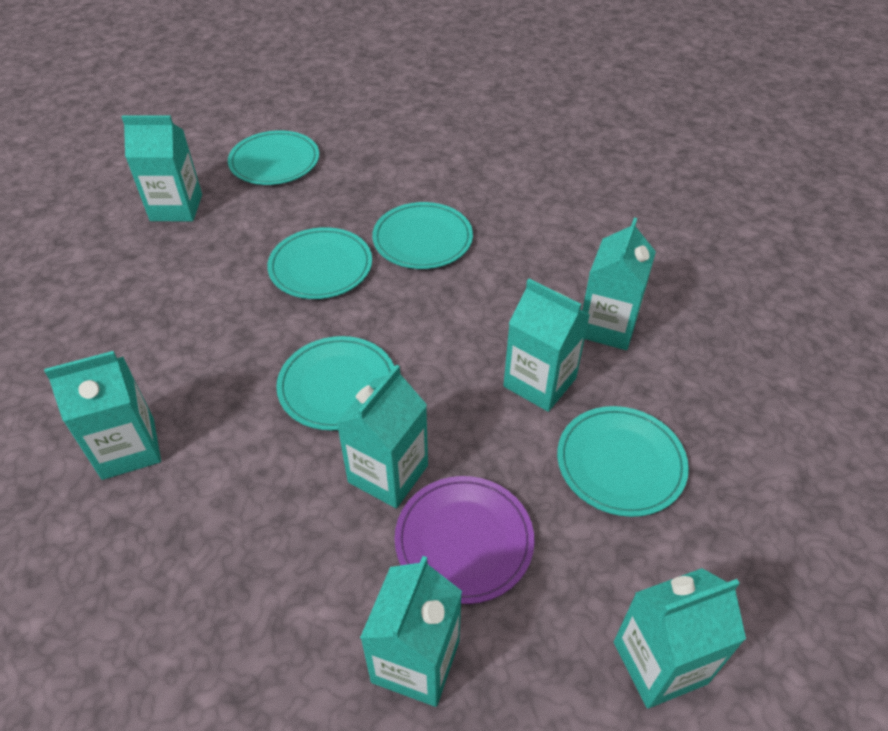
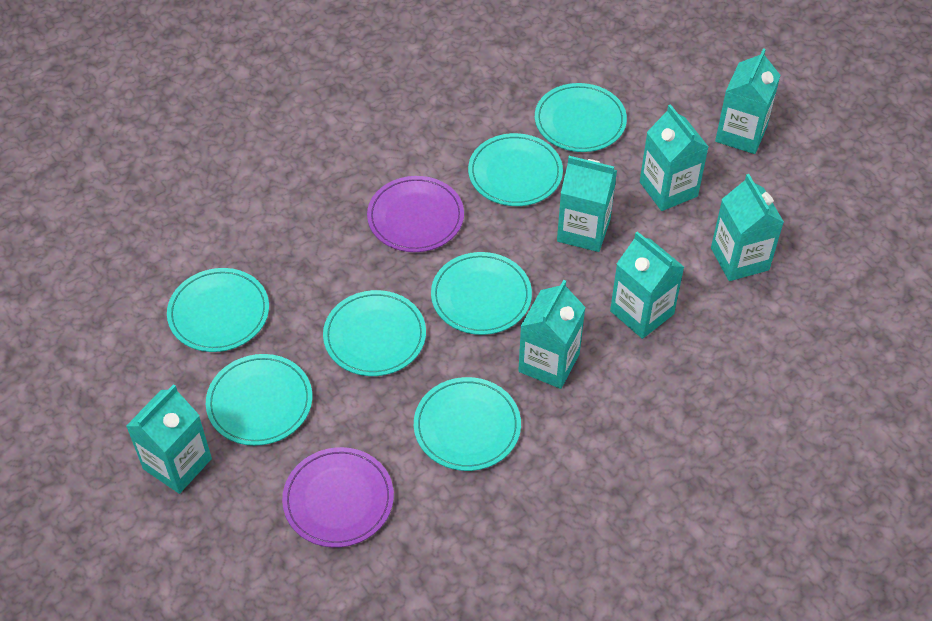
purple plate: 1 -> 2
turquoise plate: 5 -> 7

